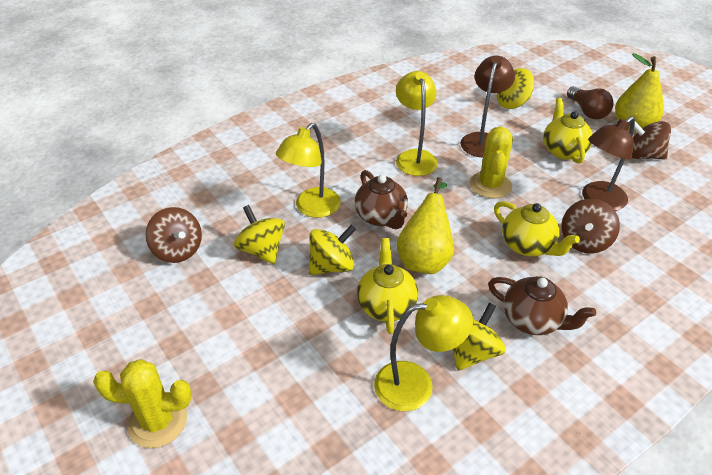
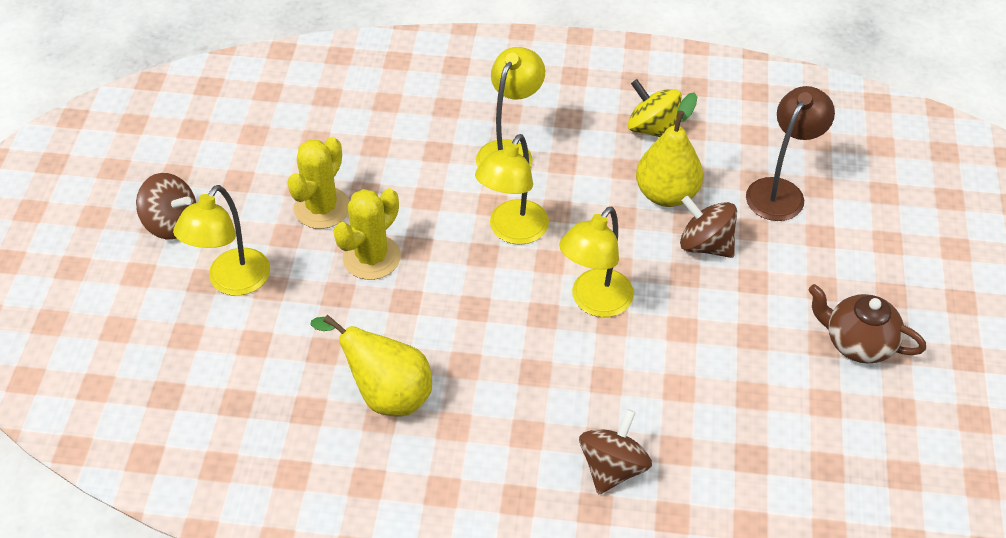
brown lamp: 2 -> 1
brown light bulb: 1 -> 0
brown teapot: 2 -> 1
yellow lamp: 3 -> 4
yellow spinning top: 4 -> 1
yellow teapot: 3 -> 0

